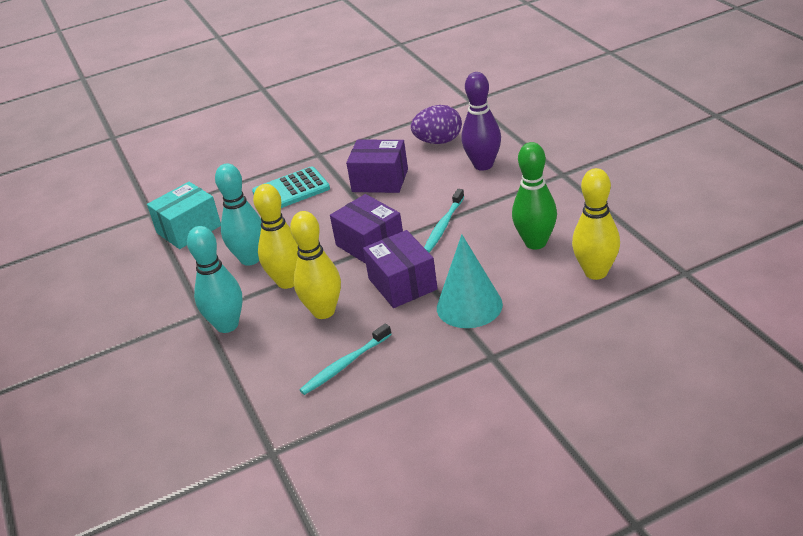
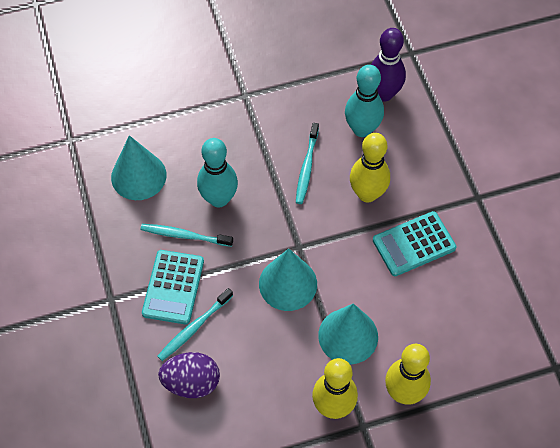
green bowling pin: 1 -> 0
purple box: 3 -> 0
turquoise box: 1 -> 0
turquoise calculator: 1 -> 2
turquoise cone: 1 -> 3
turquoise toothbrush: 2 -> 3

